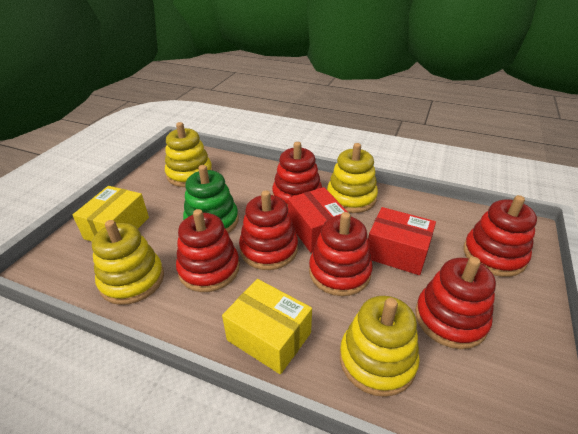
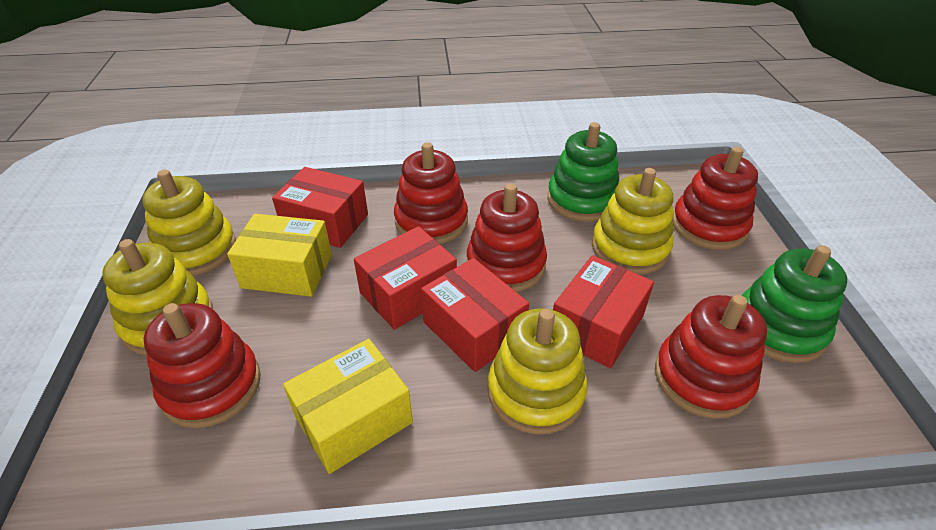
green stacking toy: 1 -> 2
red box: 2 -> 4
red stacking toy: 6 -> 5

